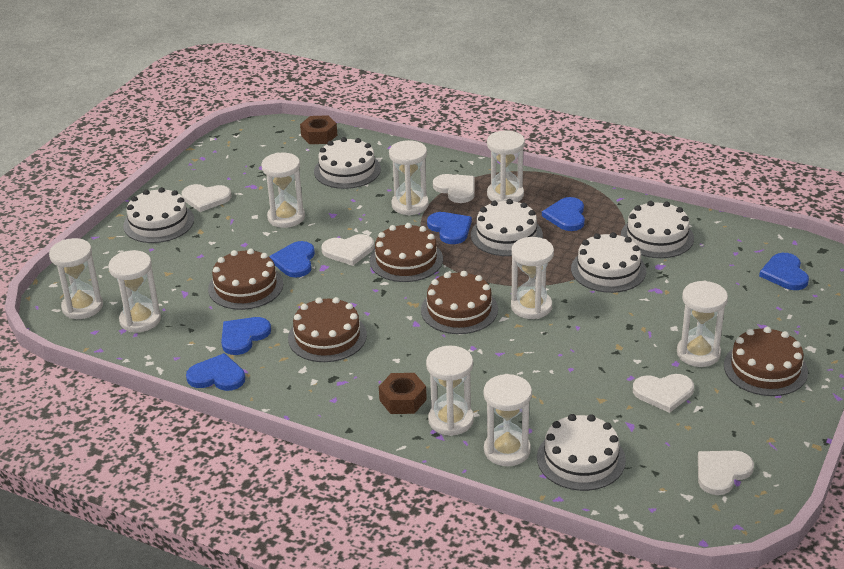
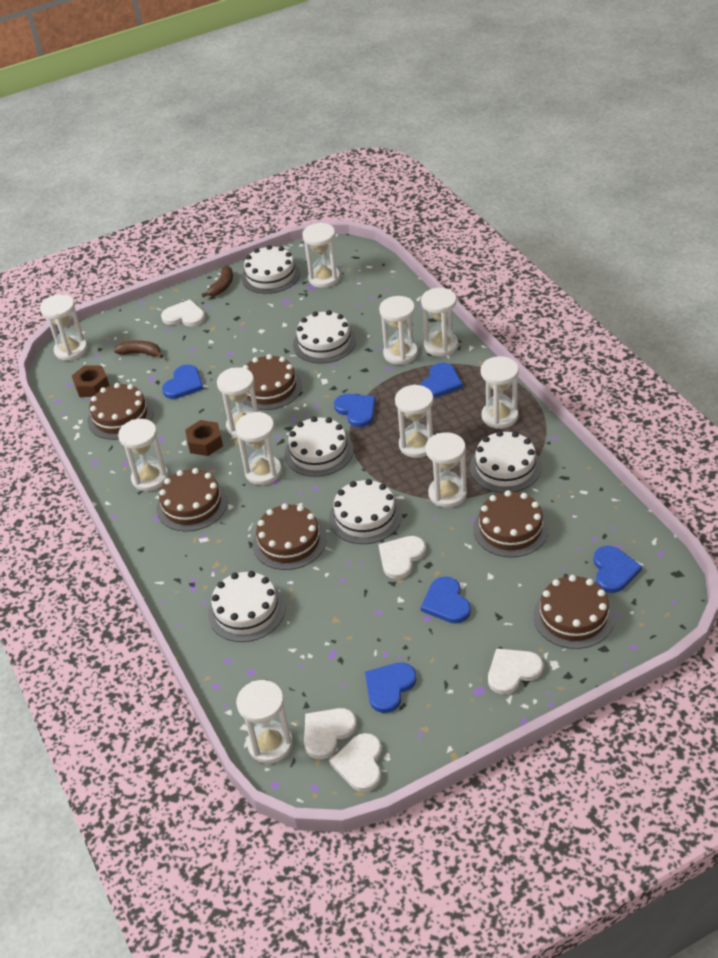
brown banana: 0 -> 2
brown cake: 5 -> 6
white hourglass: 9 -> 11

